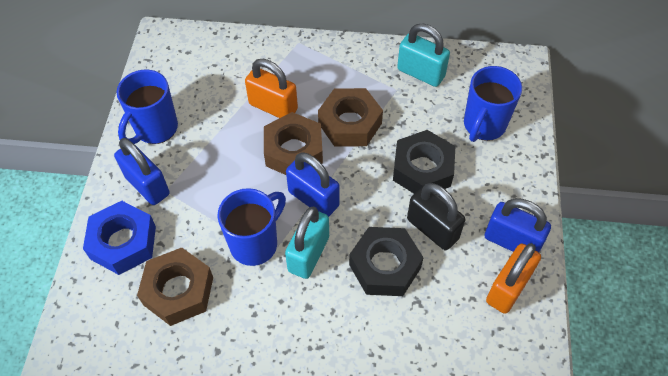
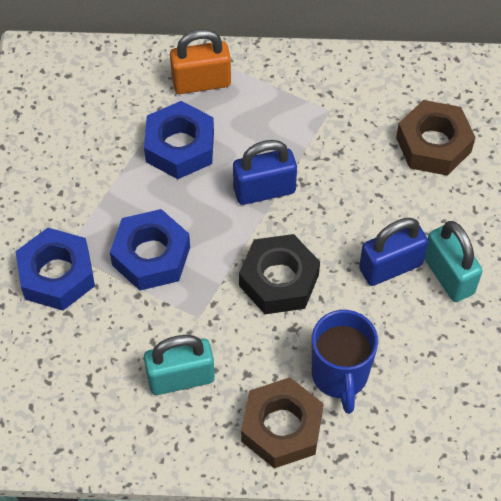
black nut: 2 -> 1
black padlock: 1 -> 0
blue mug: 3 -> 1
blue nut: 1 -> 3
blue padlock: 3 -> 2
brown nut: 3 -> 2
orange padlock: 2 -> 1

